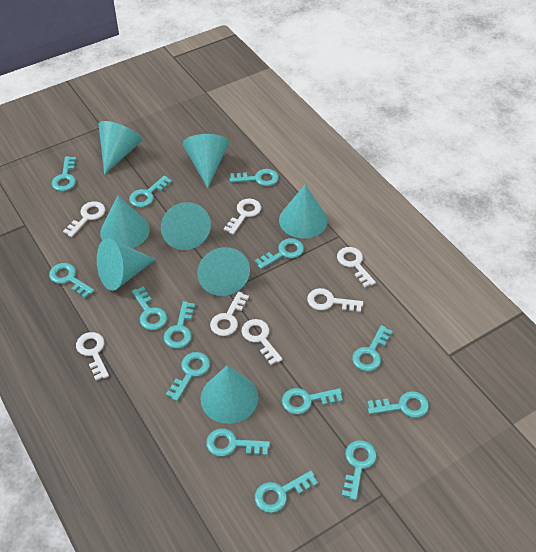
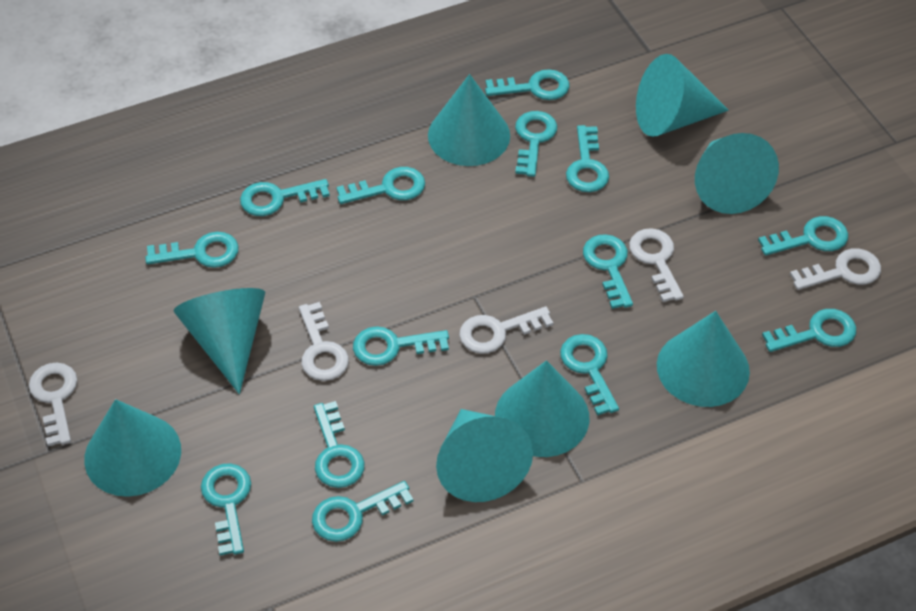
white key: 7 -> 5

